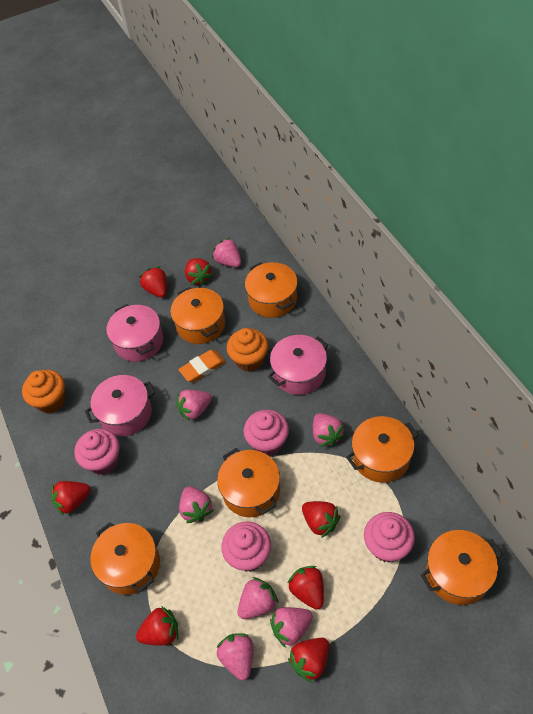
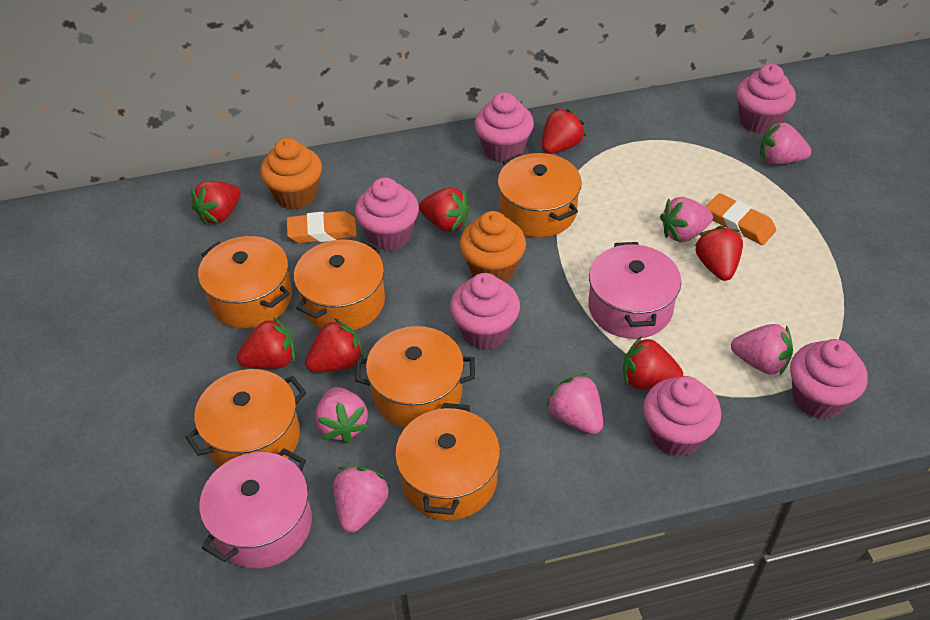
orange eraser: 1 -> 2
pink cupcake: 4 -> 6
pink pot: 3 -> 2
pink strawberry: 7 -> 6

